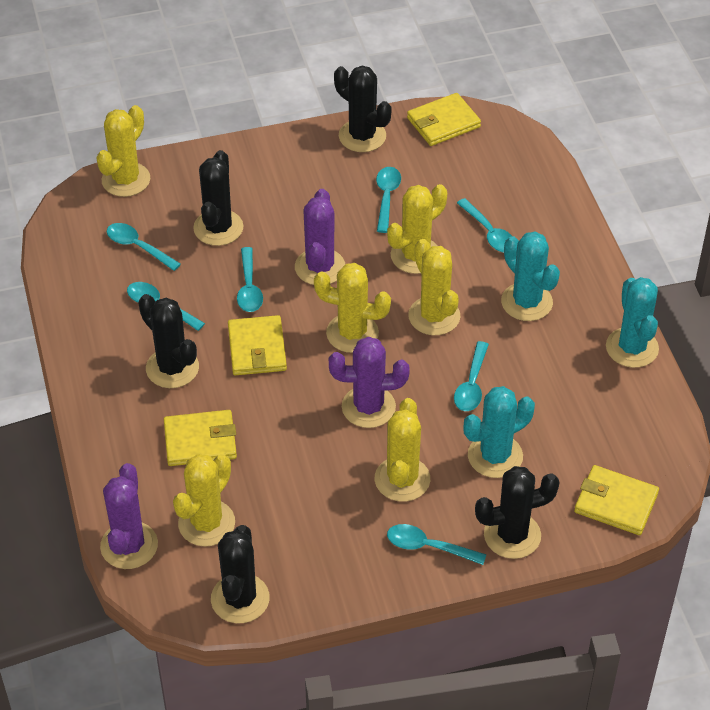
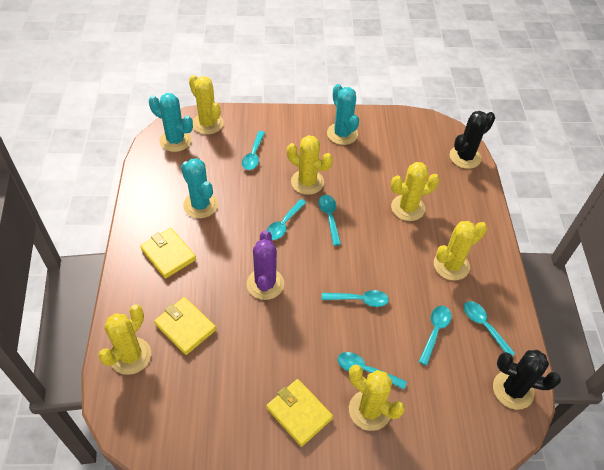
black cactus: 5 -> 2
purple cactus: 3 -> 1
yellow wallet: 4 -> 3

